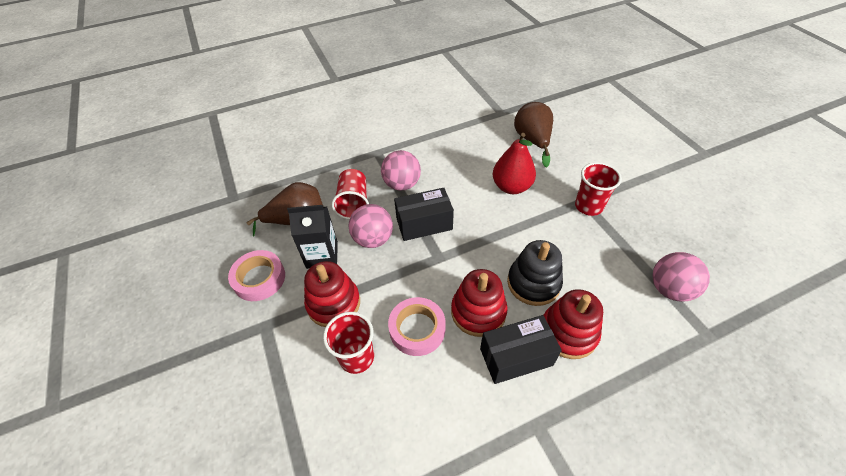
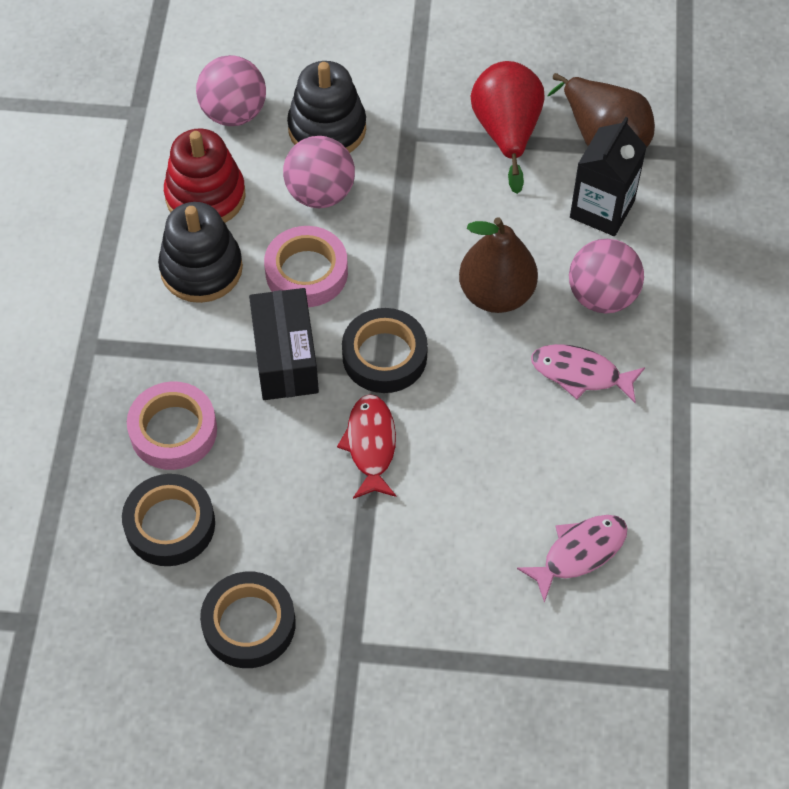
black box: 2 -> 1
black stacking toy: 1 -> 2
black tape: 0 -> 3
pink fish: 0 -> 2
red cup: 3 -> 0
red fish: 0 -> 1
red stacking toy: 3 -> 1

